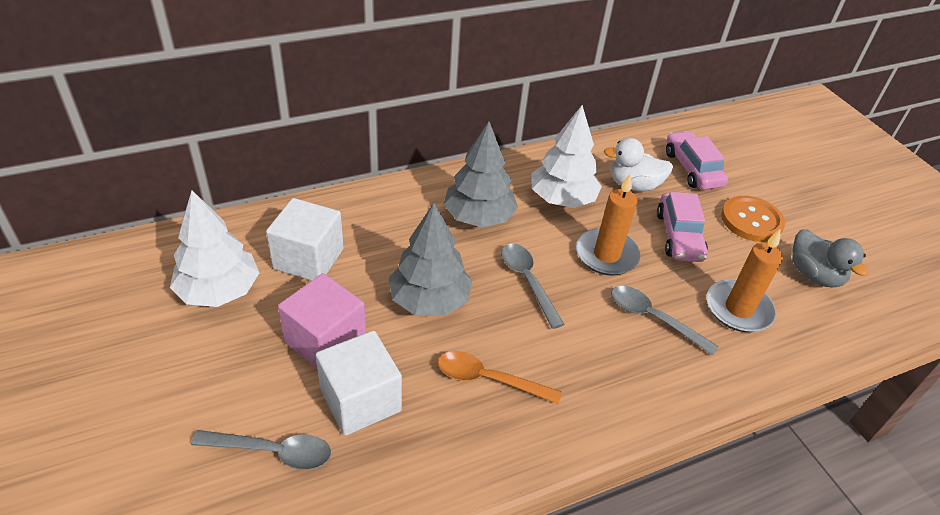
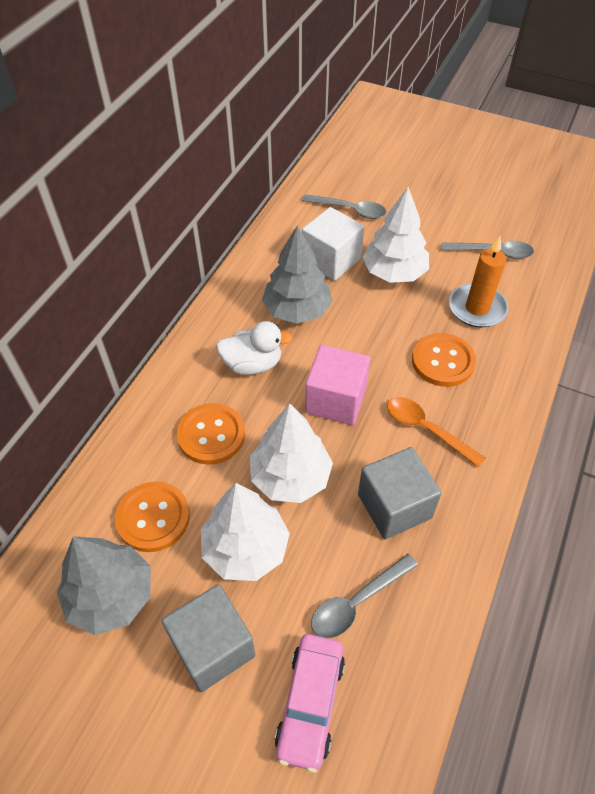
grey cube: 0 -> 2
grey duck: 1 -> 0
orange button: 1 -> 3
orange candle: 2 -> 1
pink car: 2 -> 1
white cube: 2 -> 1
white tree: 2 -> 3

